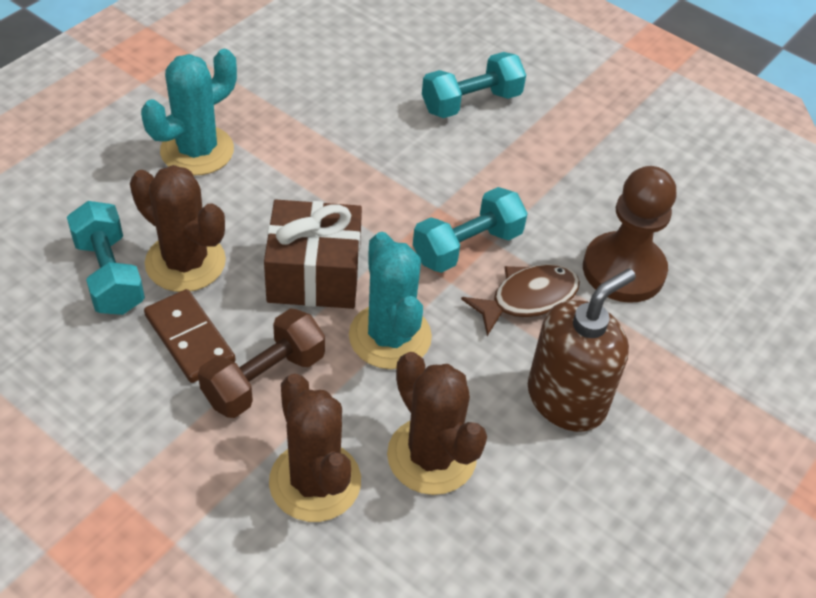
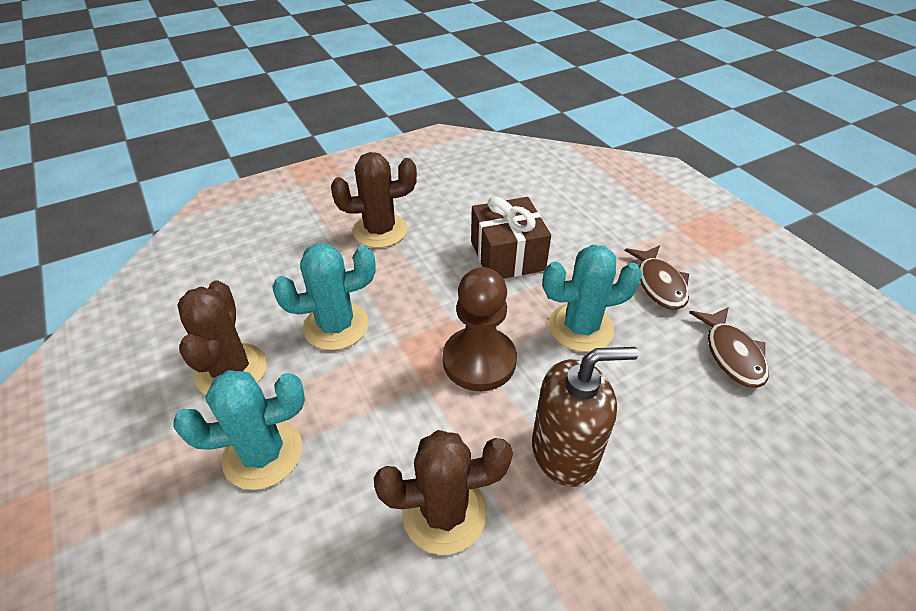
brown domino: 1 -> 0
brown dumbbell: 1 -> 0
brown fish: 1 -> 2
turquoise cactus: 2 -> 3
turquoise dumbbell: 3 -> 0

